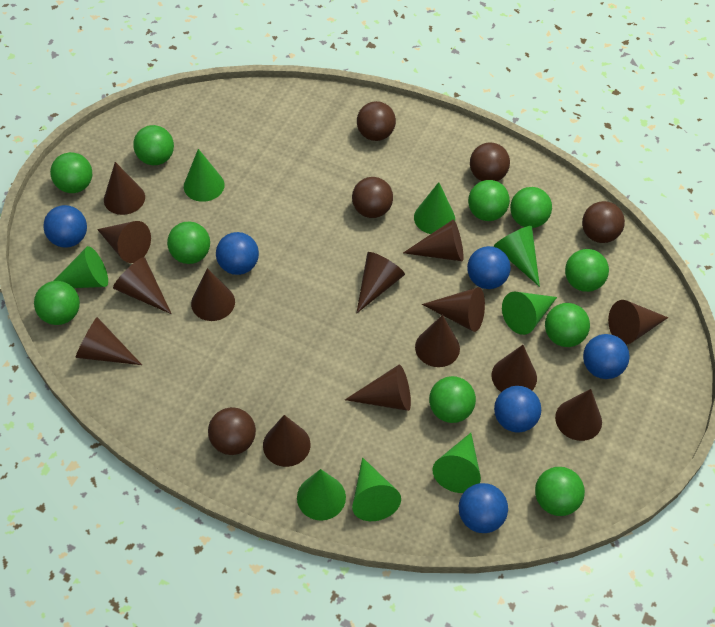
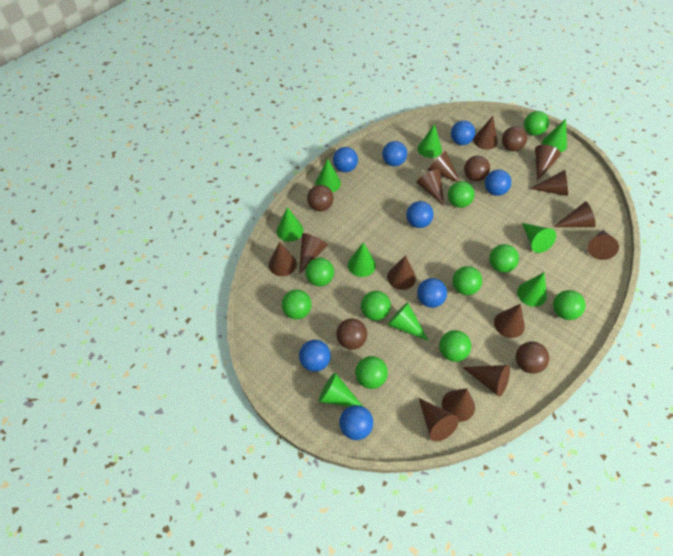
blue ball: 6 -> 8
green cone: 8 -> 9

